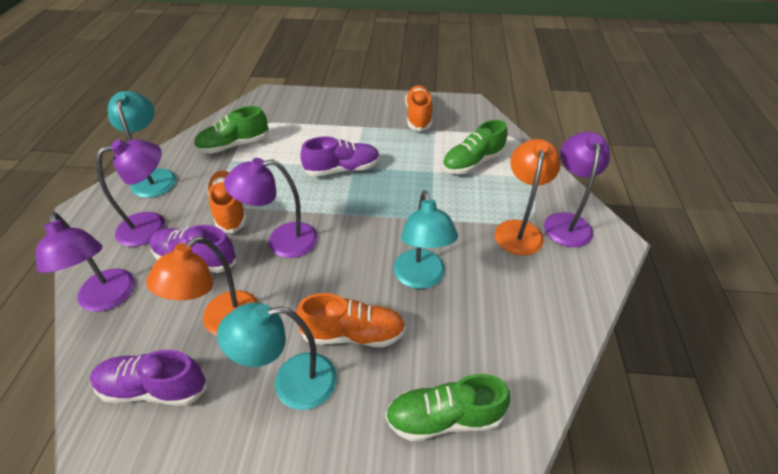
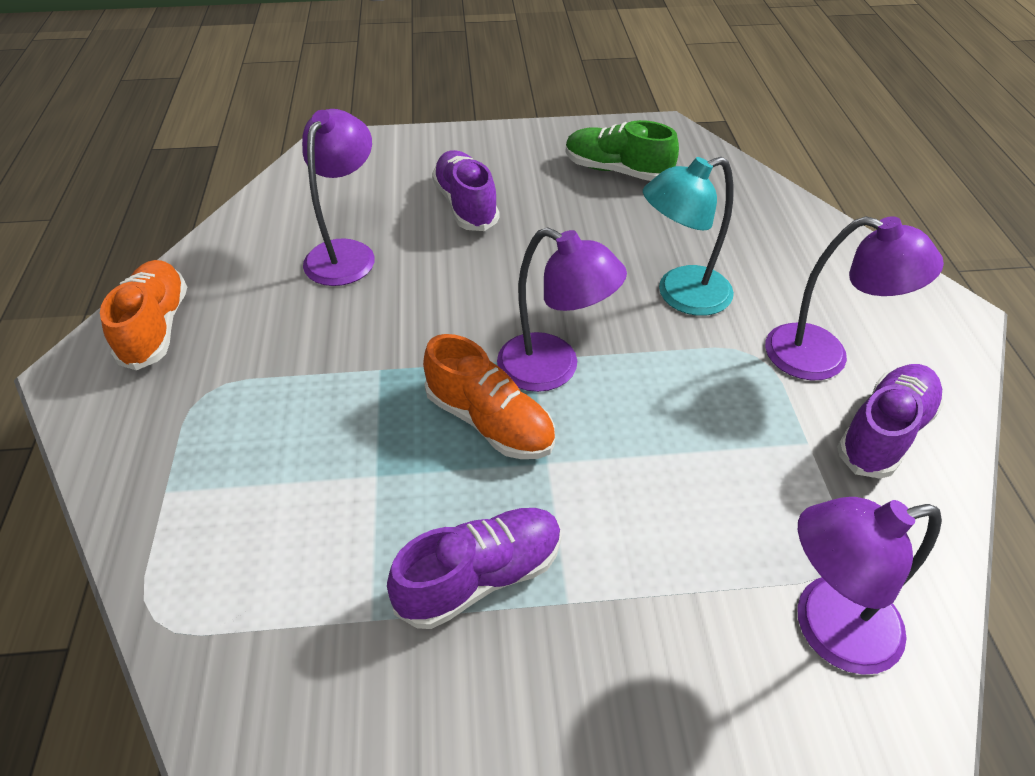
green shoe: 3 -> 1
orange lamp: 2 -> 0
orange shoe: 3 -> 2
turquoise lamp: 3 -> 1

